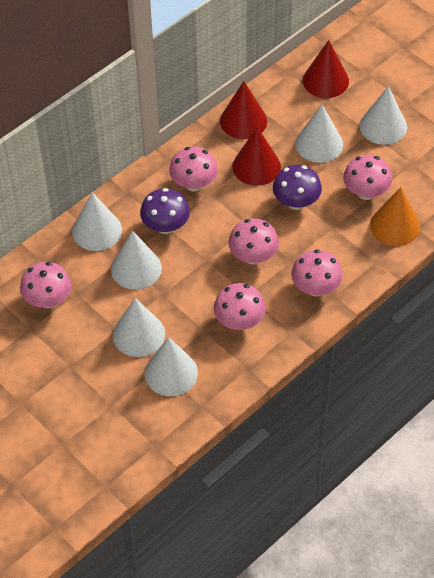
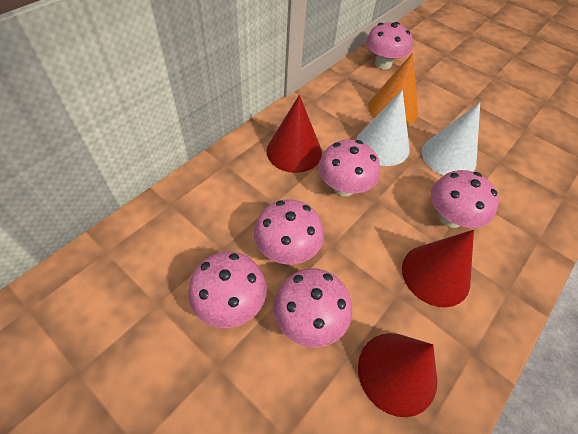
purple mushroom: 2 -> 0
white cone: 6 -> 2

